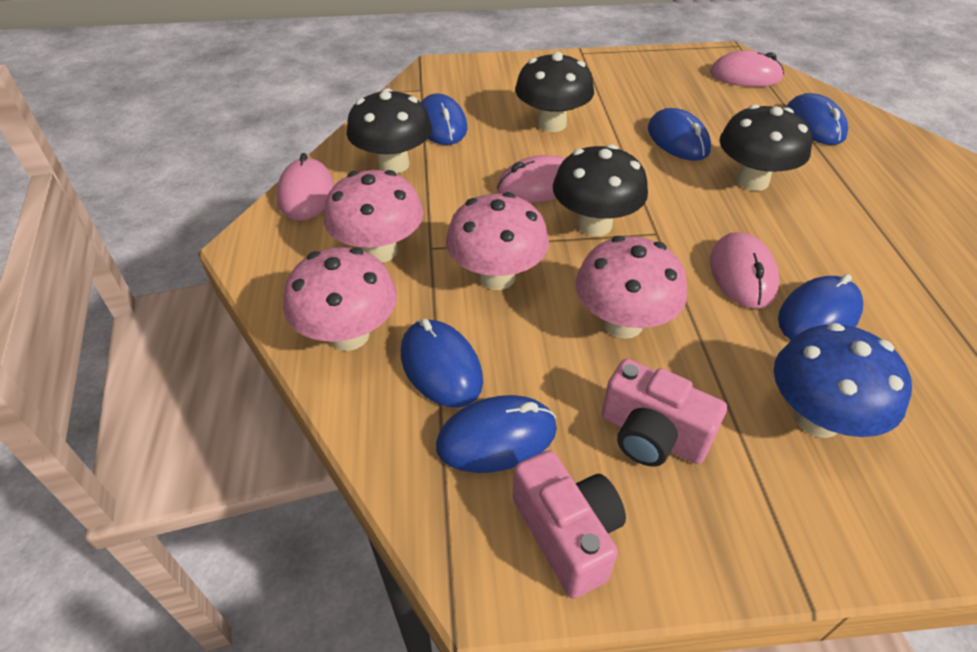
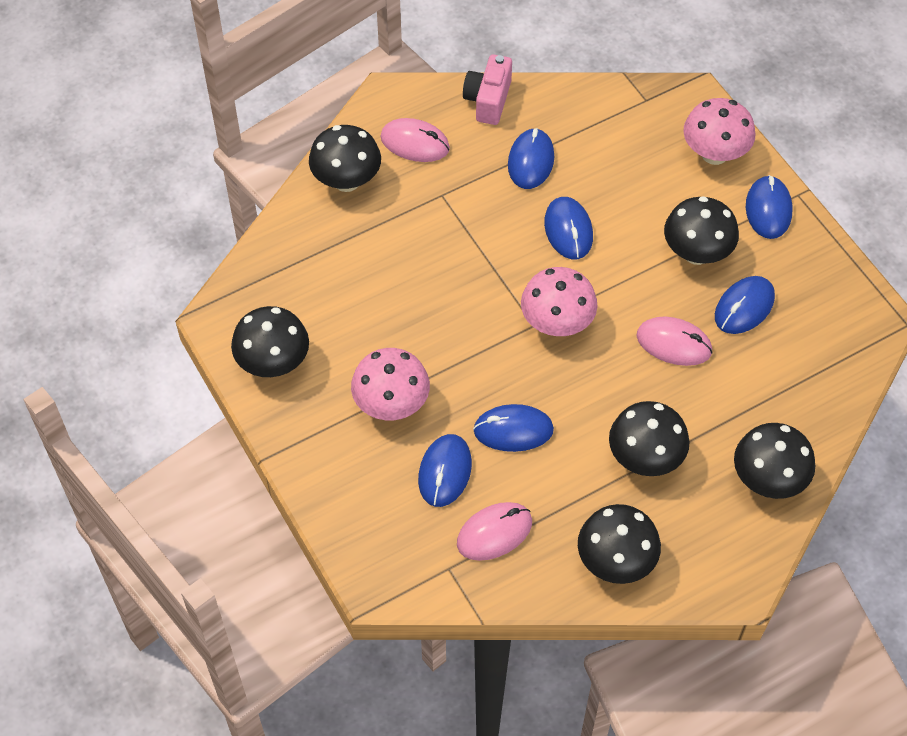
black mushroom: 4 -> 6
blue mushroom: 1 -> 0
pink camera: 2 -> 1
pink mouse: 4 -> 3
pink mushroom: 4 -> 3

